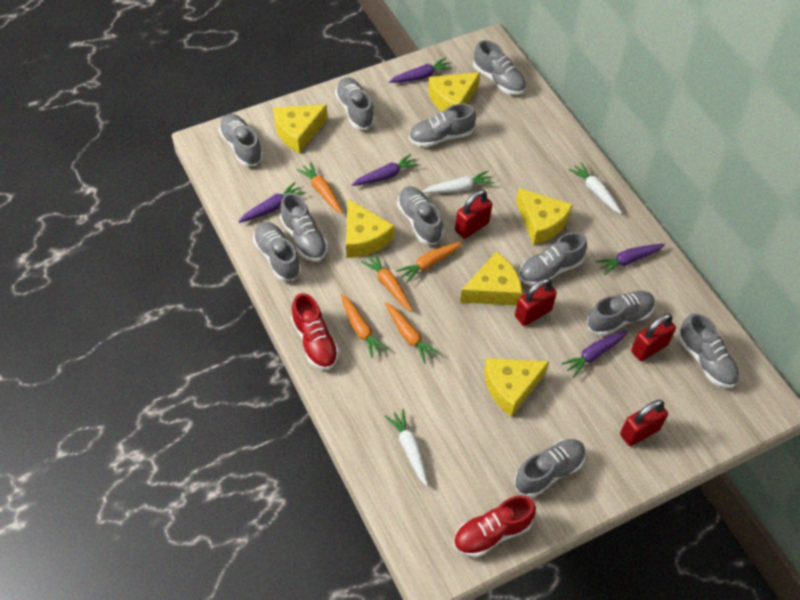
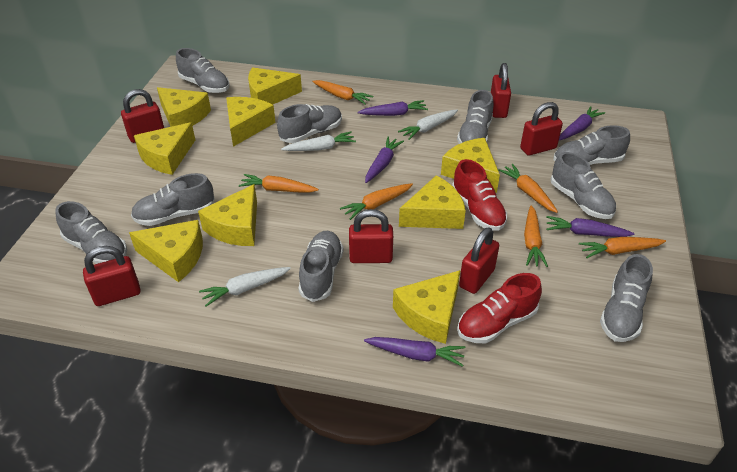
grey shoe: 11 -> 9
orange carrot: 5 -> 6
red padlock: 4 -> 6
yellow cheese: 6 -> 9

